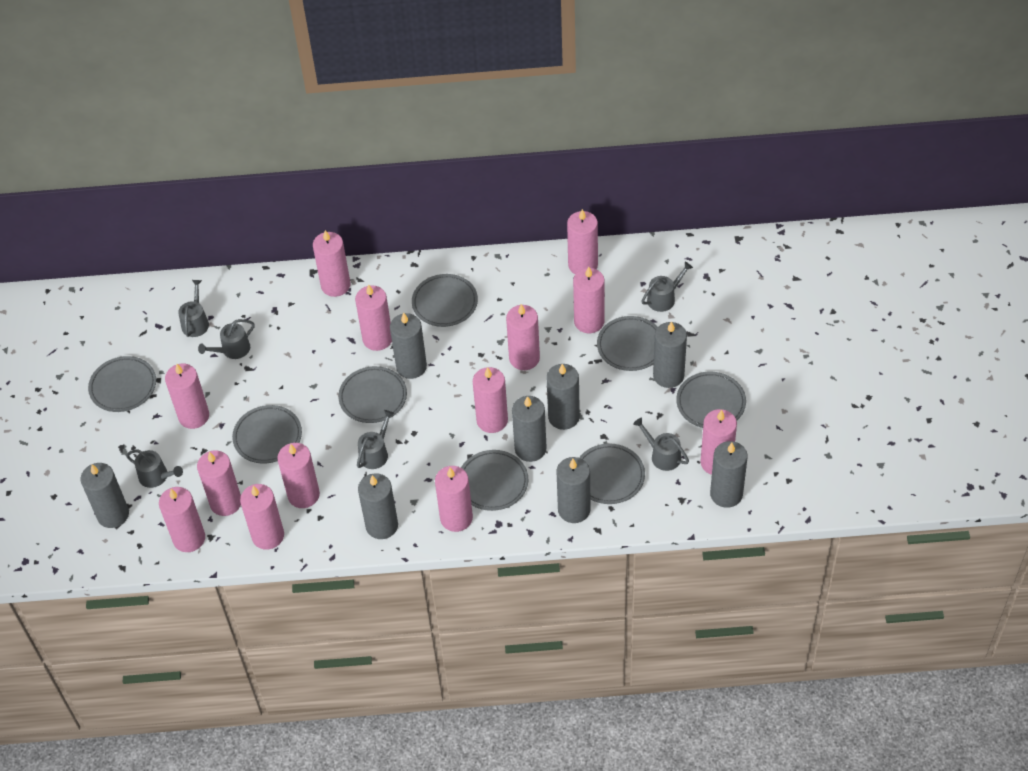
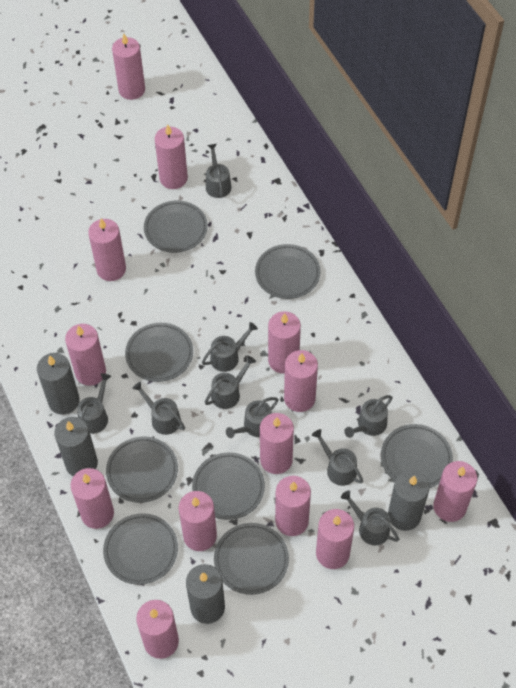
grey candle: 8 -> 4
grey watering can: 6 -> 9

